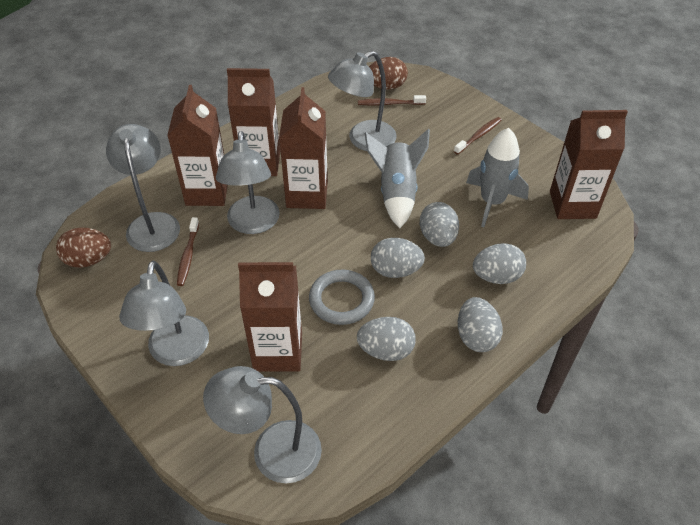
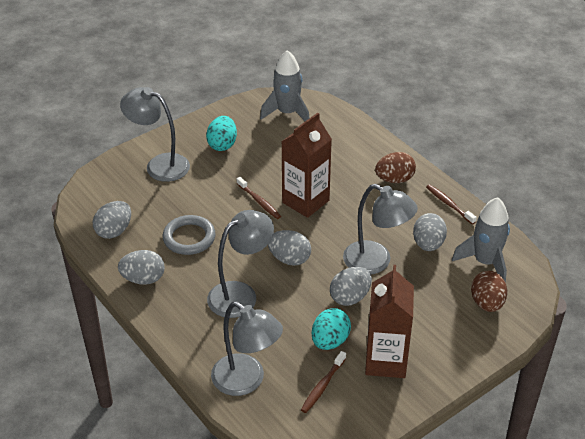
brown carton: 5 -> 2
grey lamp: 5 -> 4
turquoise egg: 0 -> 2

